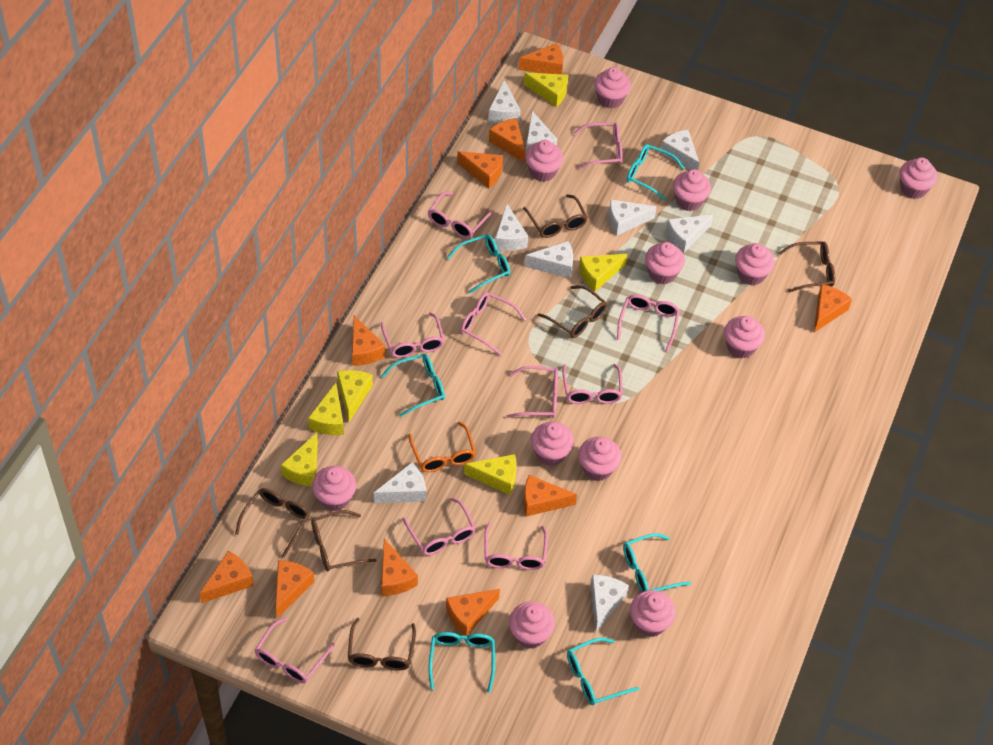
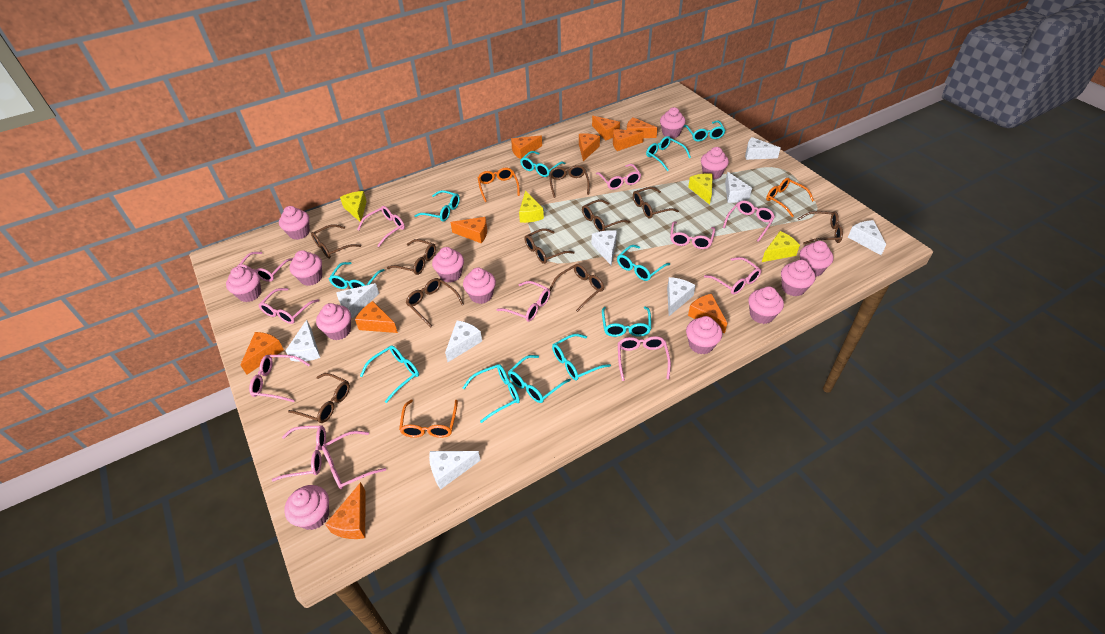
brown glasses: 6 -> 10
orange glasses: 1 -> 3
pink cupcake: 12 -> 13
pink glasses: 10 -> 12
turquoise glasses: 6 -> 11
yellow cheese: 6 -> 4

